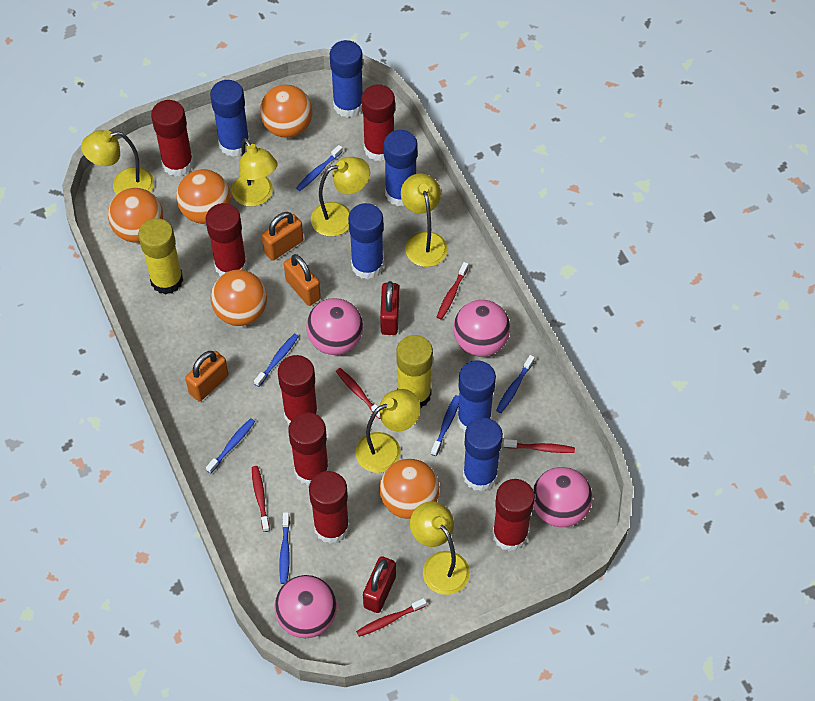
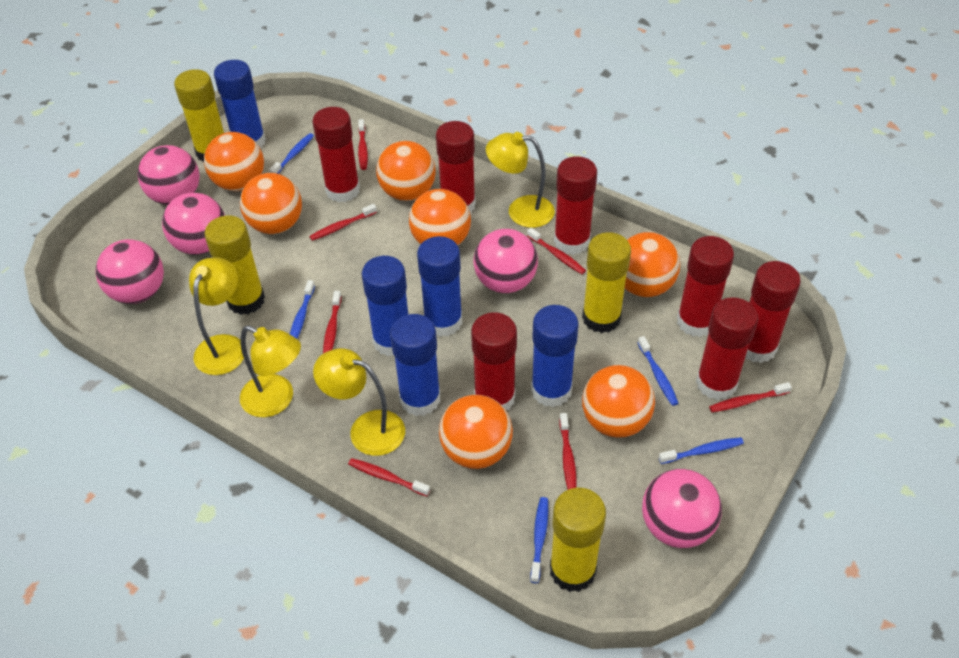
blue glue stick: 6 -> 5
blue toothbrush: 6 -> 5
orange ball: 5 -> 7
orange padlock: 3 -> 0
pink ball: 4 -> 5
red padlock: 2 -> 0
red toothbrush: 5 -> 7
yellow glue stick: 2 -> 4
yellow lamp: 6 -> 4

